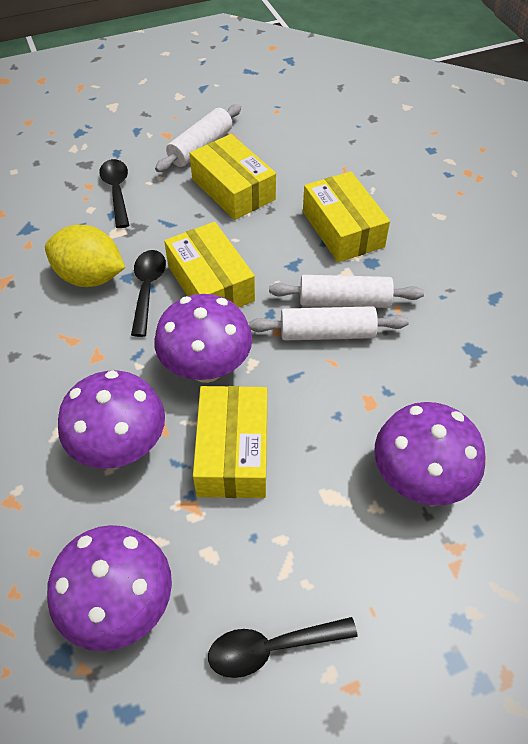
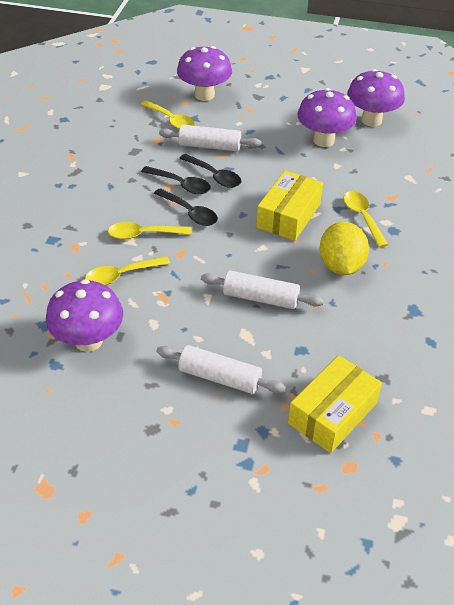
yellow box: 4 -> 2
yellow spoon: 0 -> 4

